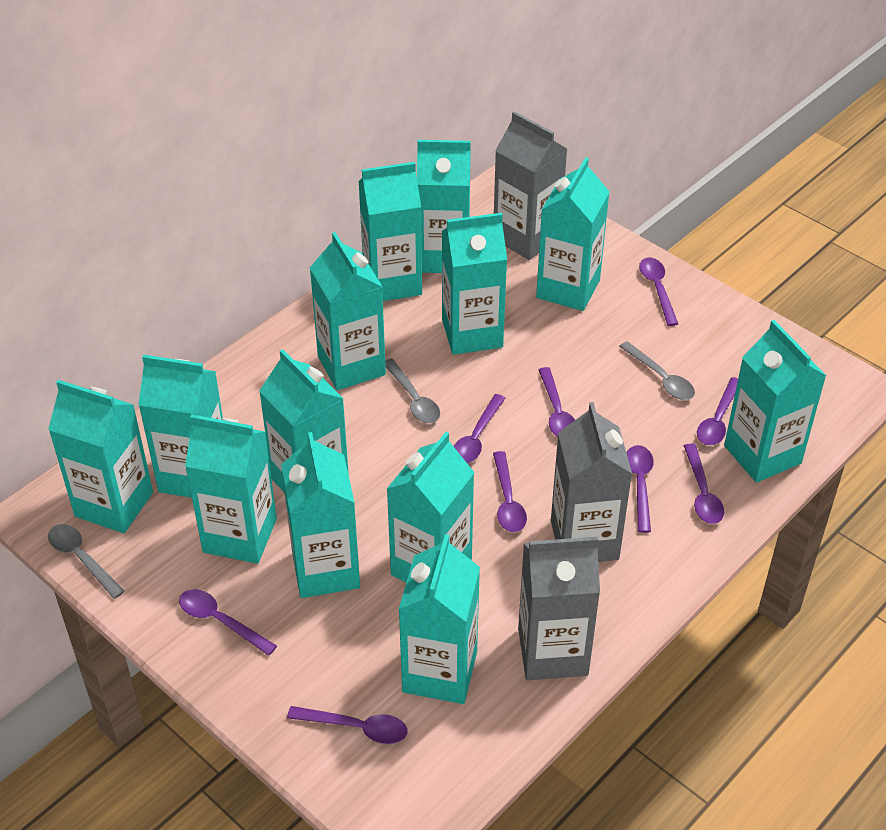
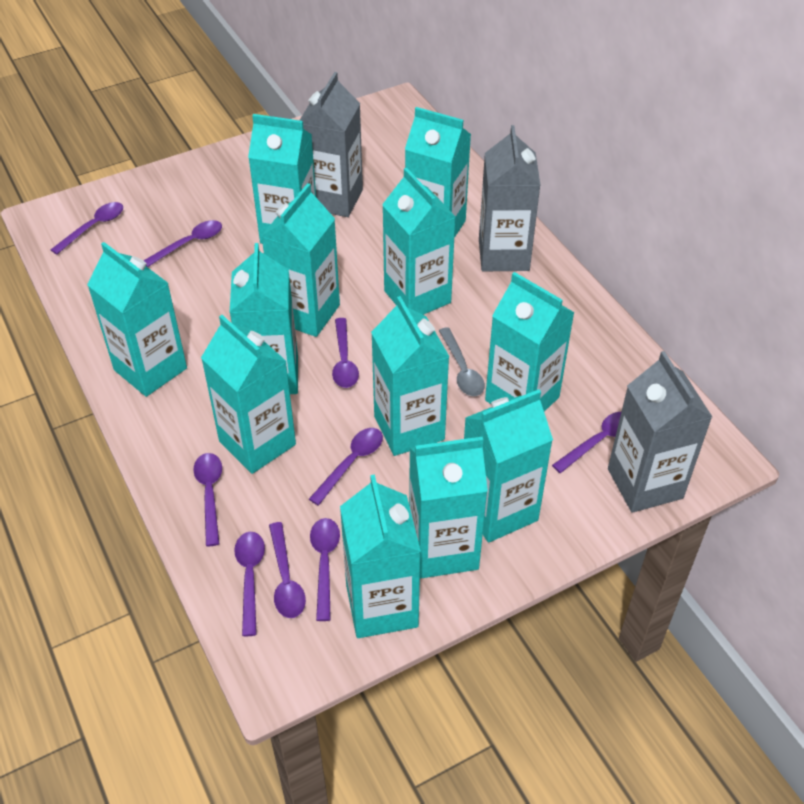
grey spoon: 3 -> 1
turquoise carton: 13 -> 12

